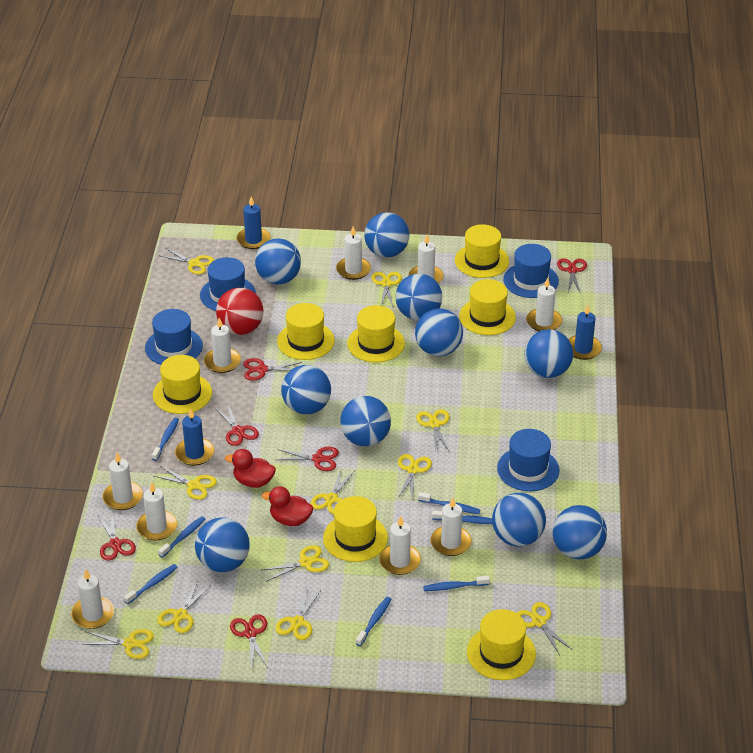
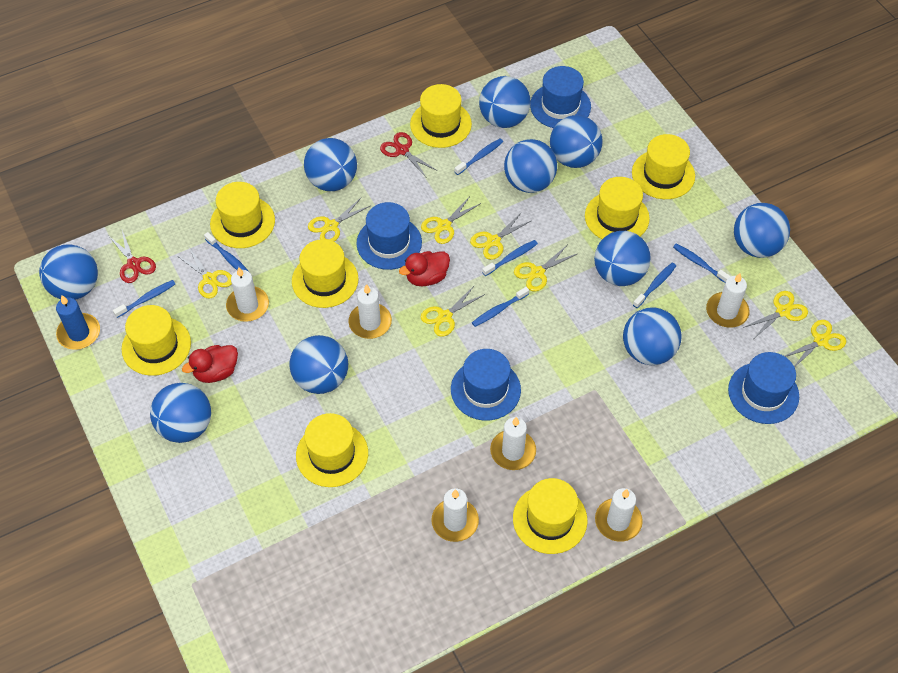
blue candle: 3 -> 1
red ball: 1 -> 0
red scissors: 6 -> 2
white candle: 9 -> 6
yellow hat: 7 -> 8
yellow scissors: 11 -> 8

